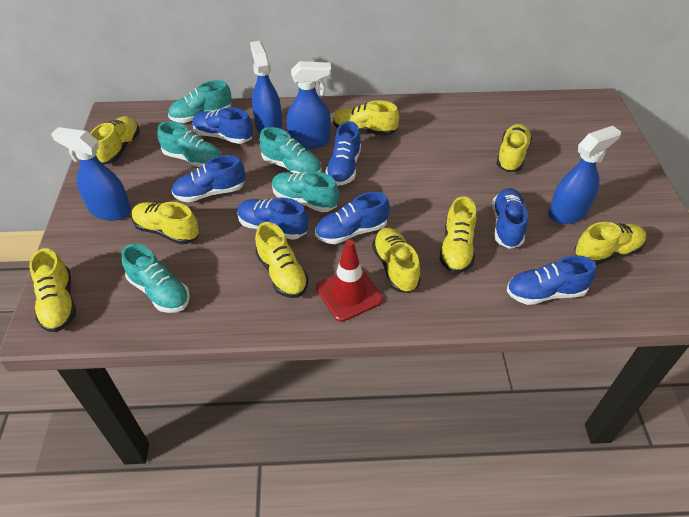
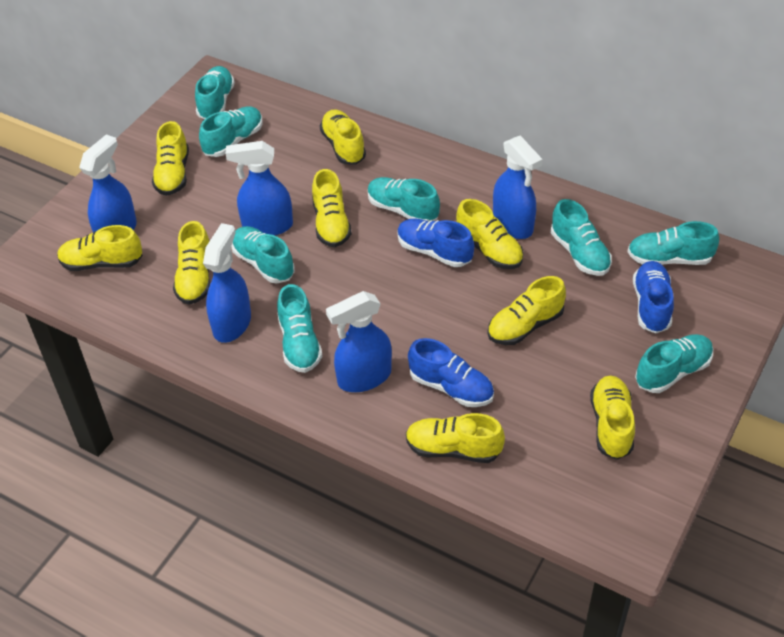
blue shoe: 7 -> 3
blue spray bottle: 4 -> 5
red traffic cone: 1 -> 0
turquoise shoe: 5 -> 8

